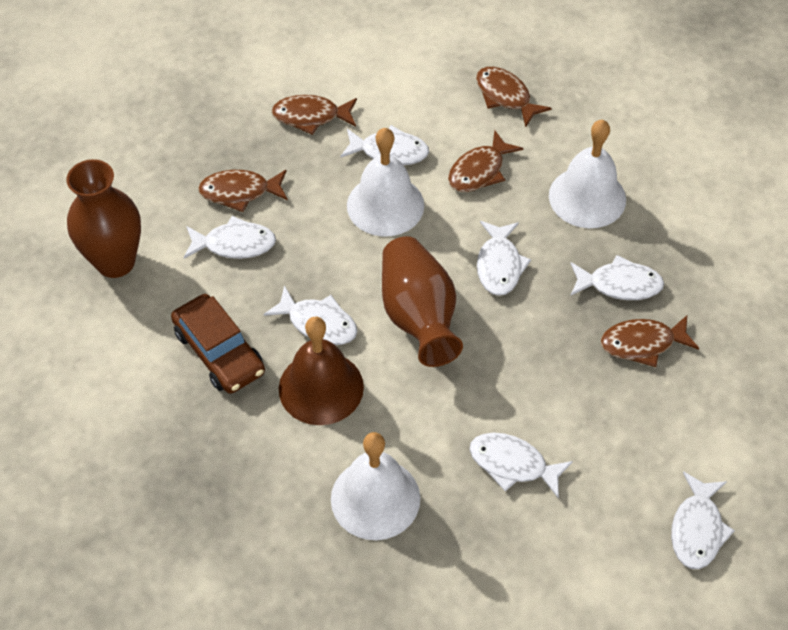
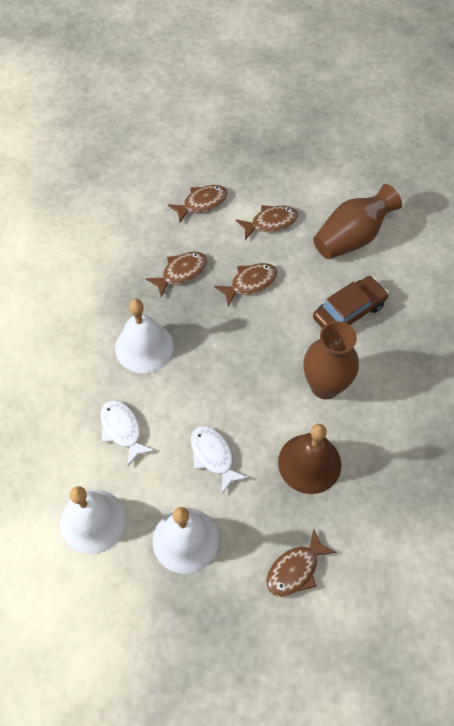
white fish: 7 -> 2

